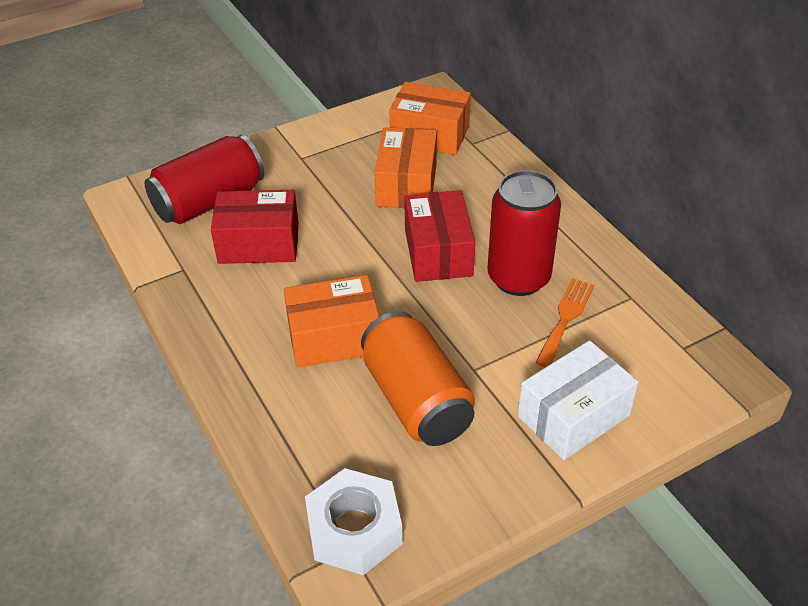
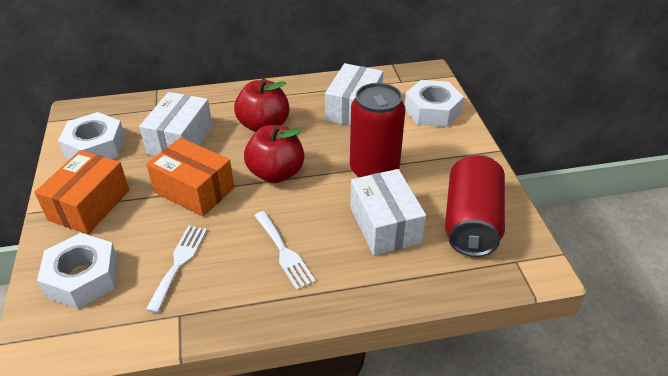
orange box: 3 -> 2
orange can: 1 -> 0
orange fork: 1 -> 0
red apple: 0 -> 2
red box: 2 -> 0
white box: 1 -> 3
white fork: 0 -> 2
white nut: 1 -> 3

